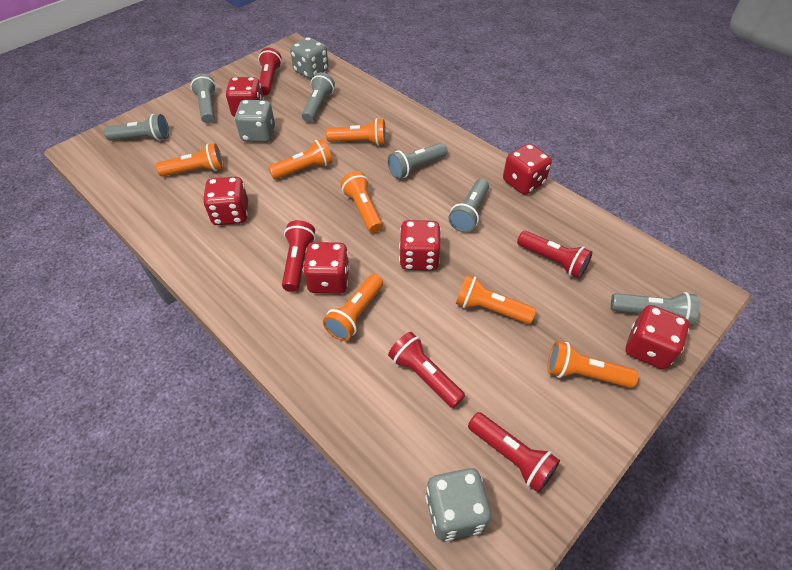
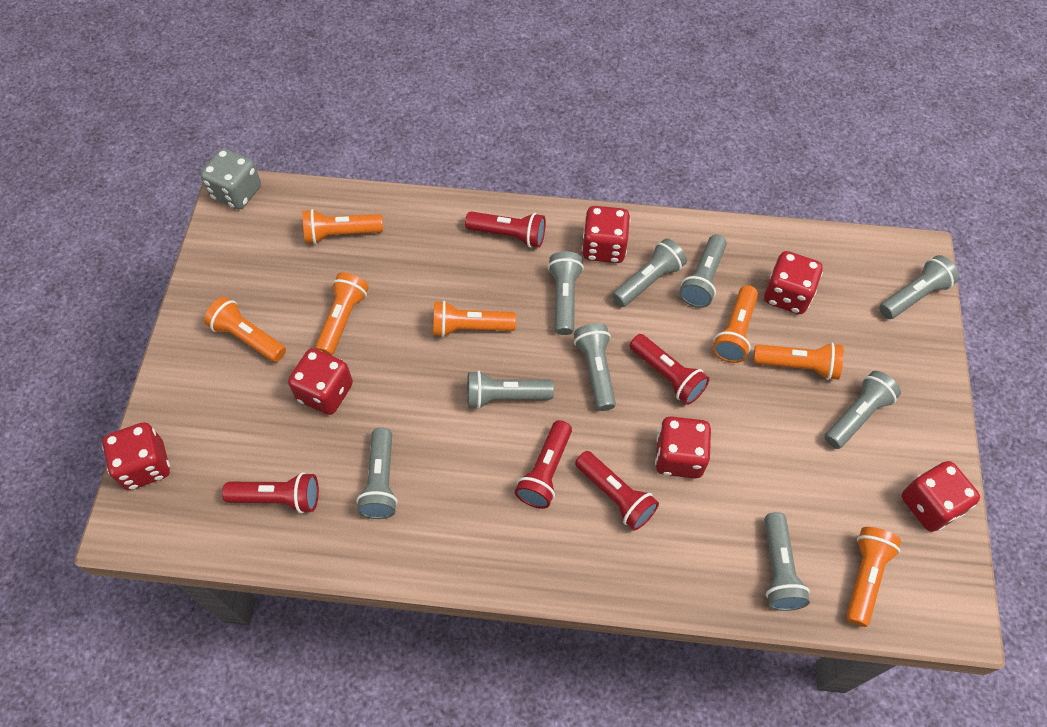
grey dice: 3 -> 1
grey flashlight: 6 -> 9

